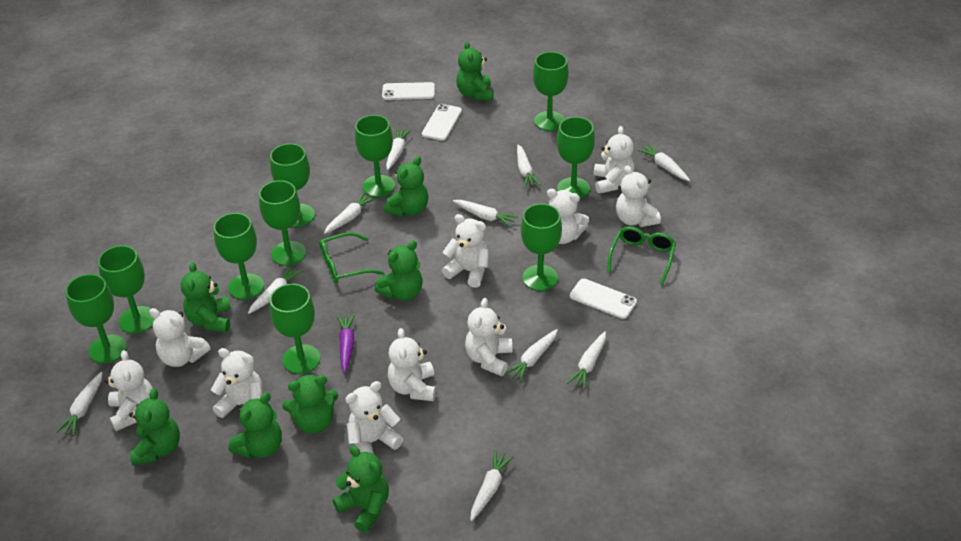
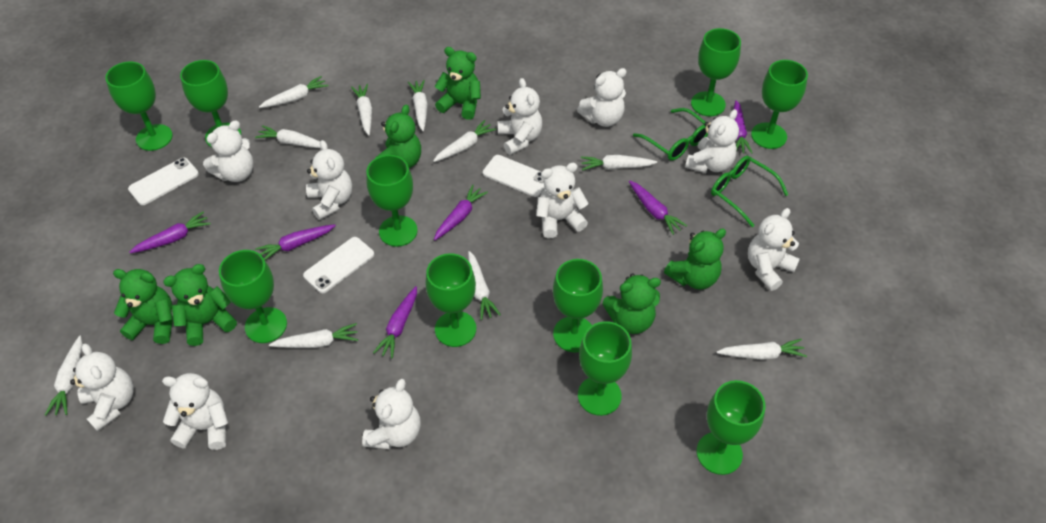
green teddy bear: 8 -> 6
purple carrot: 1 -> 6

